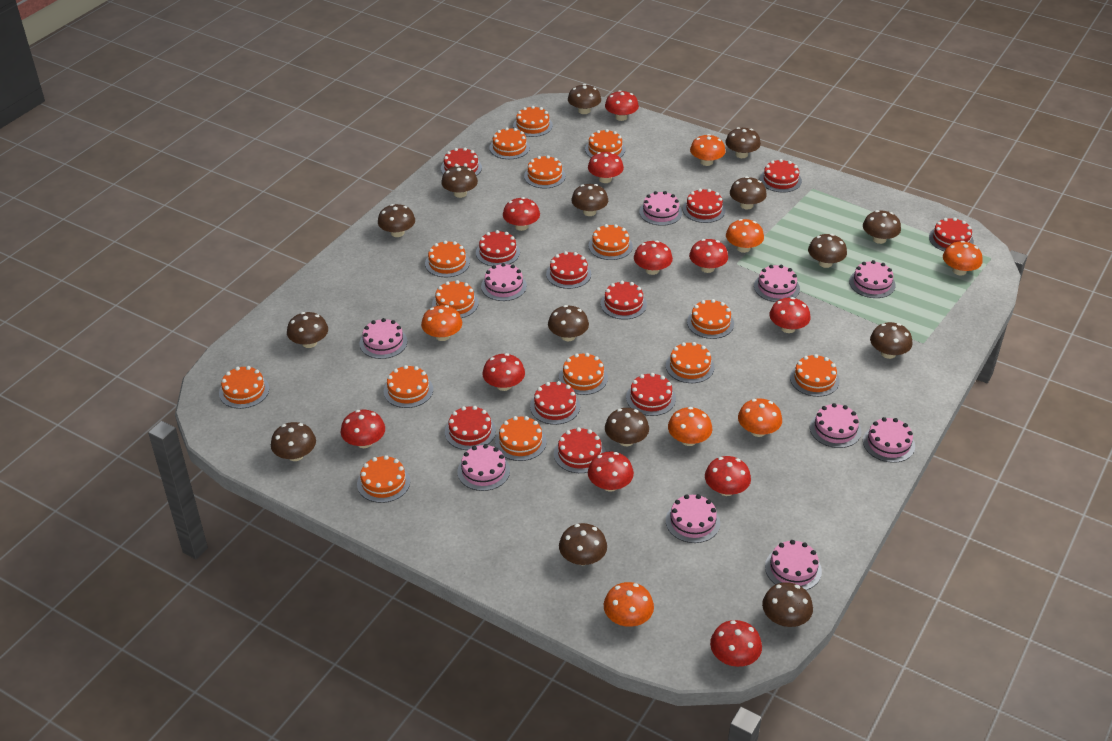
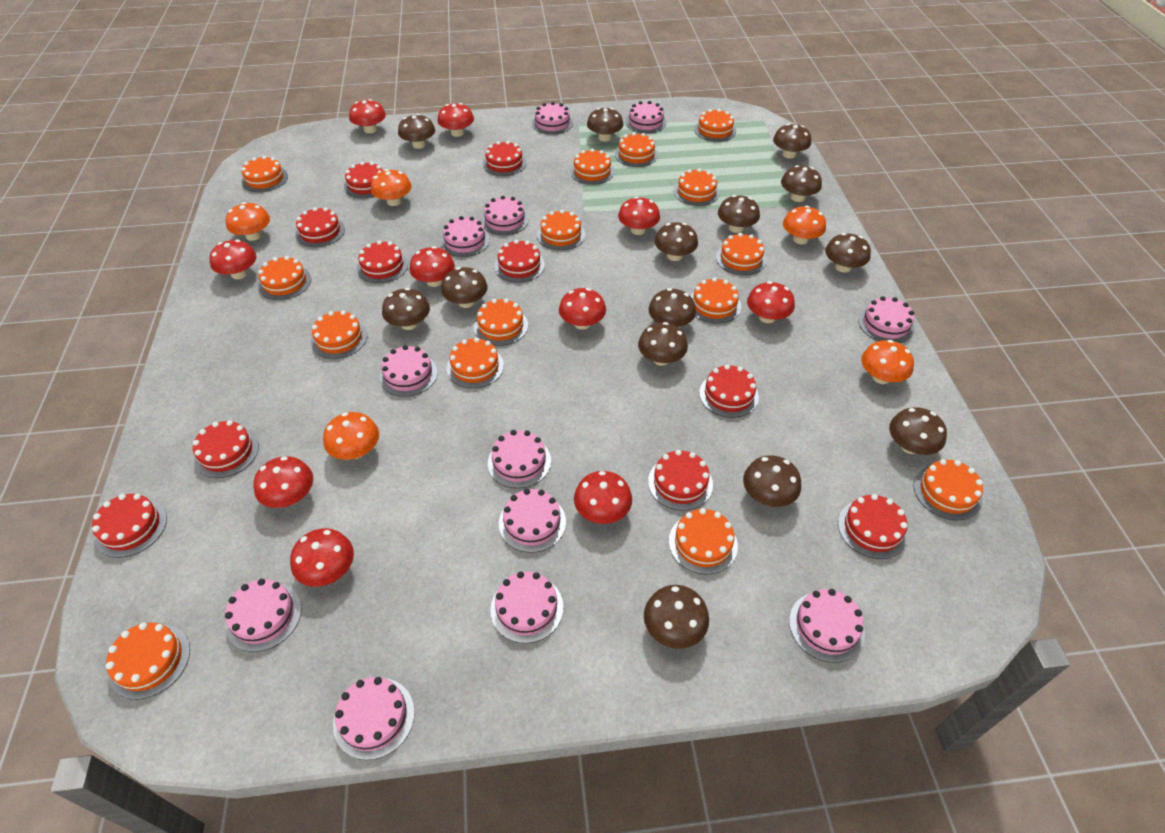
brown mushroom: 15 -> 14
orange mushroom: 7 -> 5
pink cake: 10 -> 12
red cake: 11 -> 10
red mushroom: 11 -> 10

